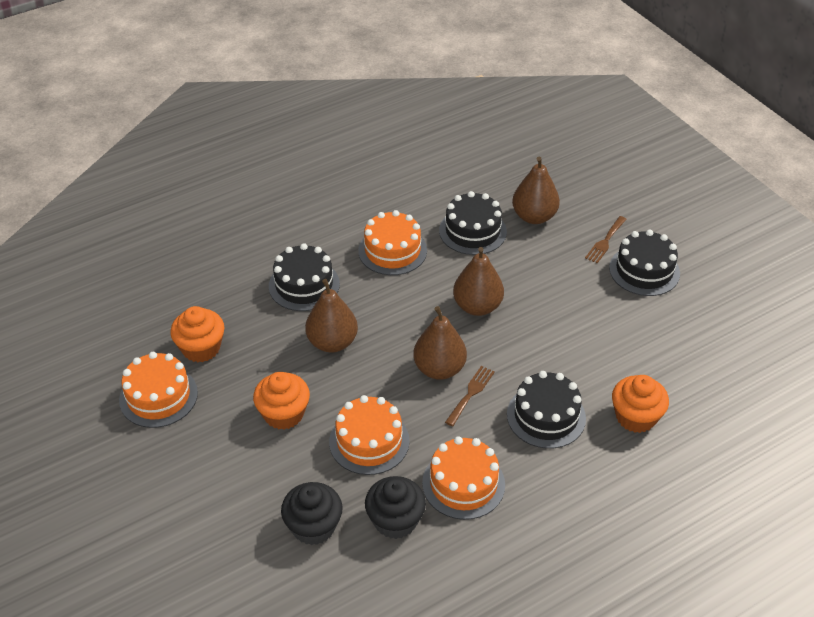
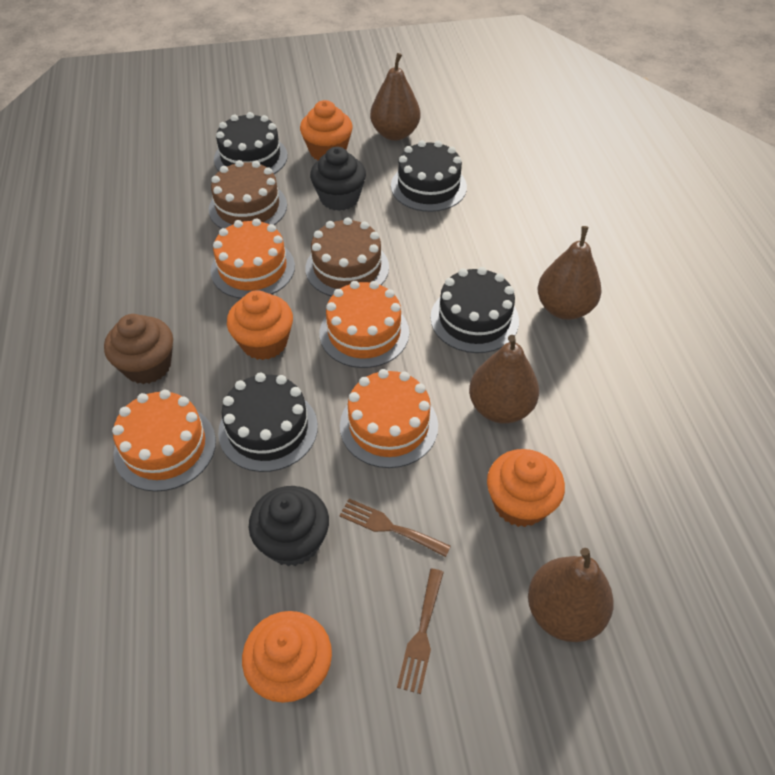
brown cake: 0 -> 2
brown cupcake: 0 -> 1
orange cupcake: 3 -> 4

